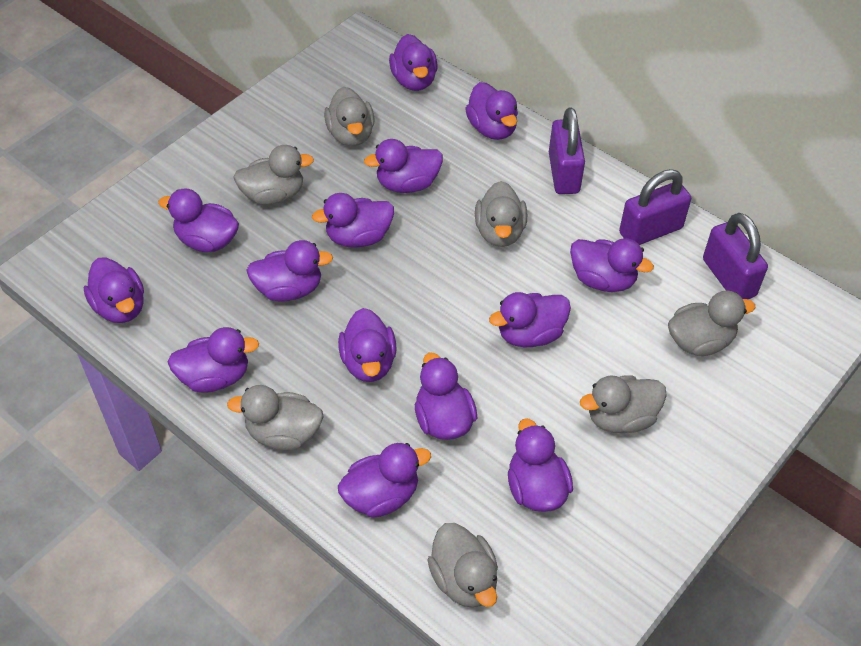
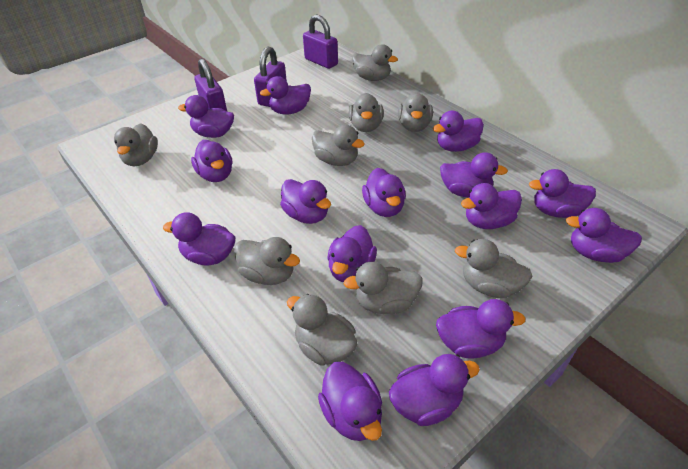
grey duck: 7 -> 9
purple duck: 14 -> 15

